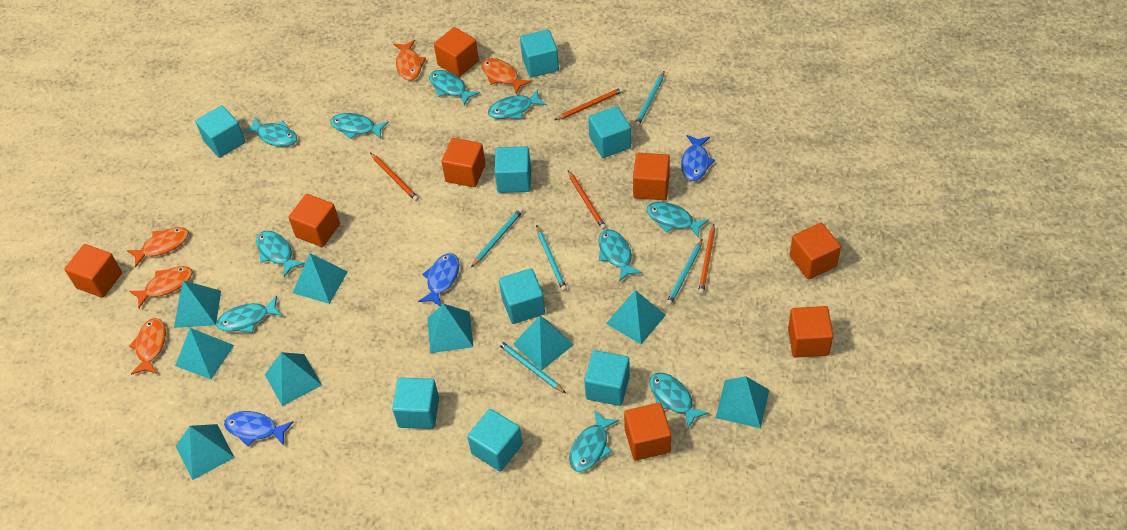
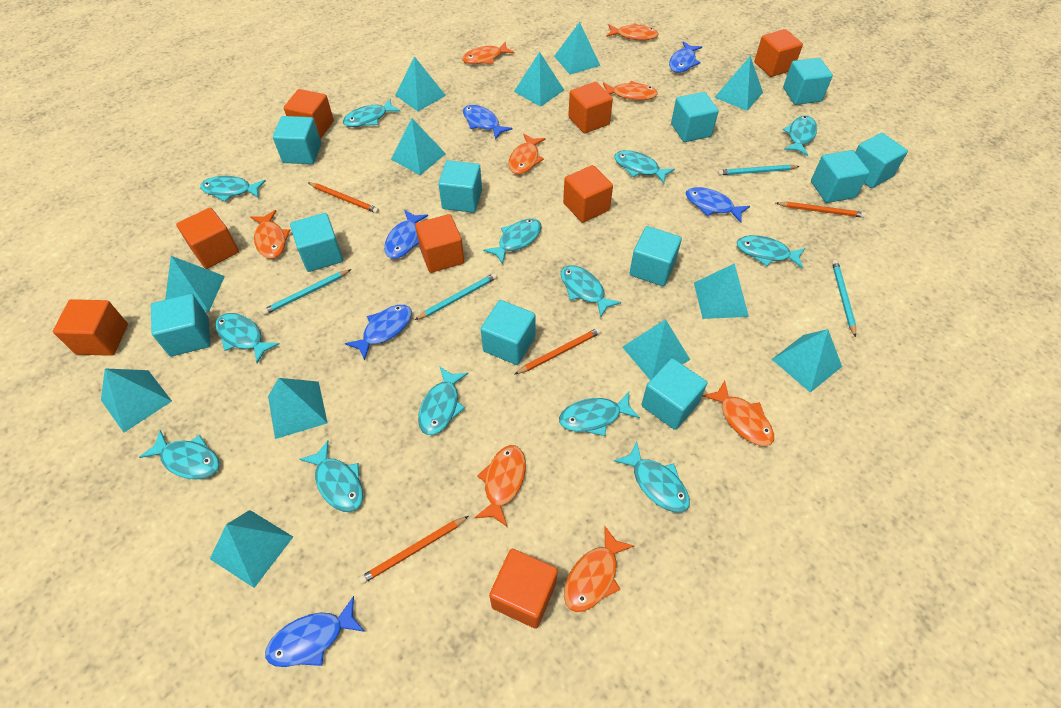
blue fish: 3 -> 6
orange fish: 5 -> 8
turquoise cube: 8 -> 11
turquoise fish: 10 -> 13
turquoise pencil: 5 -> 4
turquoise pyramid: 9 -> 12

